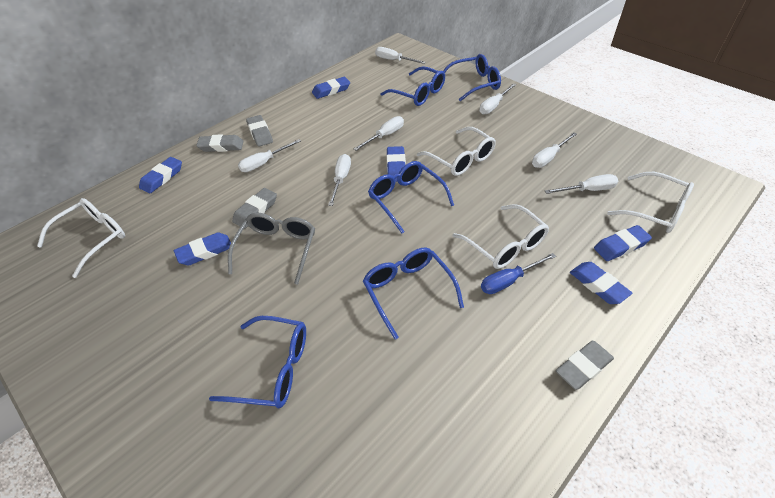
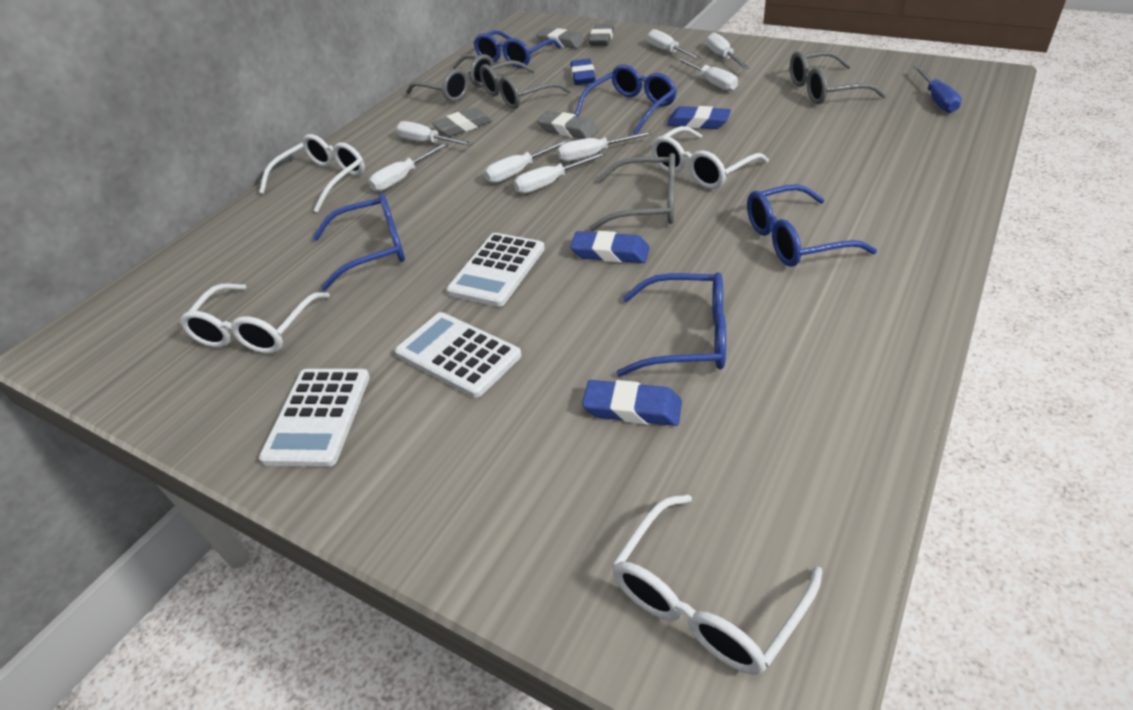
blue eraser: 6 -> 4
grey glasses: 1 -> 4
white calculator: 0 -> 3
white screwdriver: 7 -> 8

